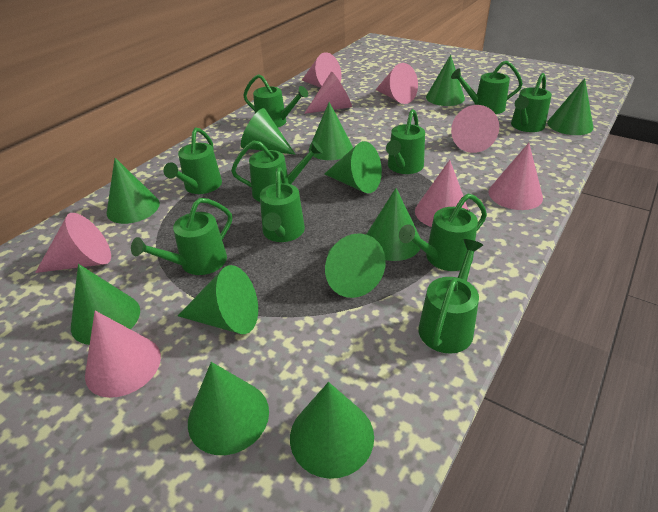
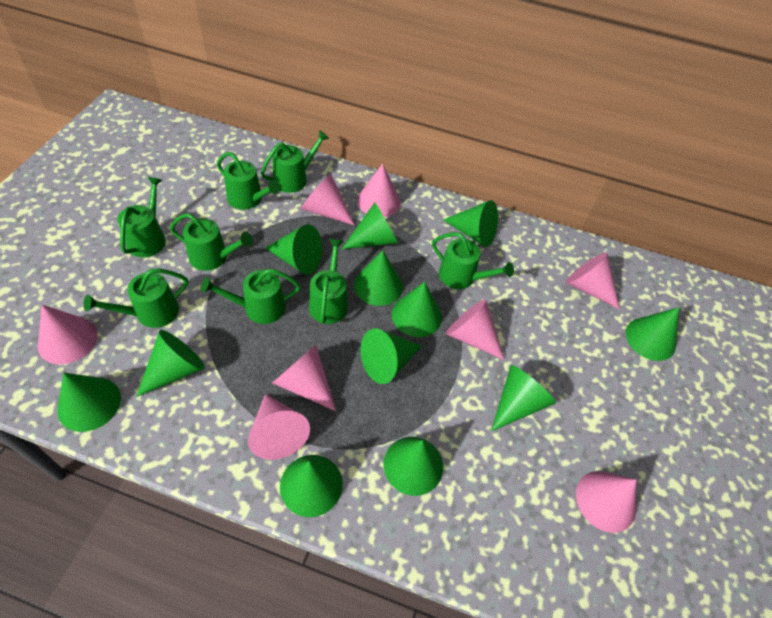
green watering can: 10 -> 8

